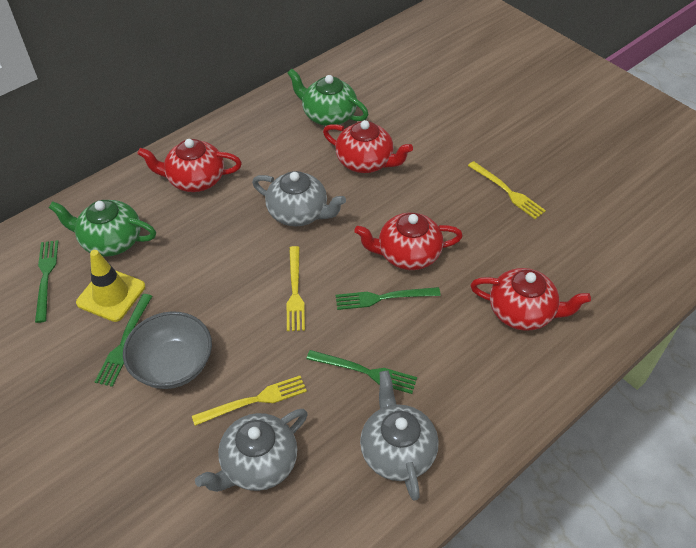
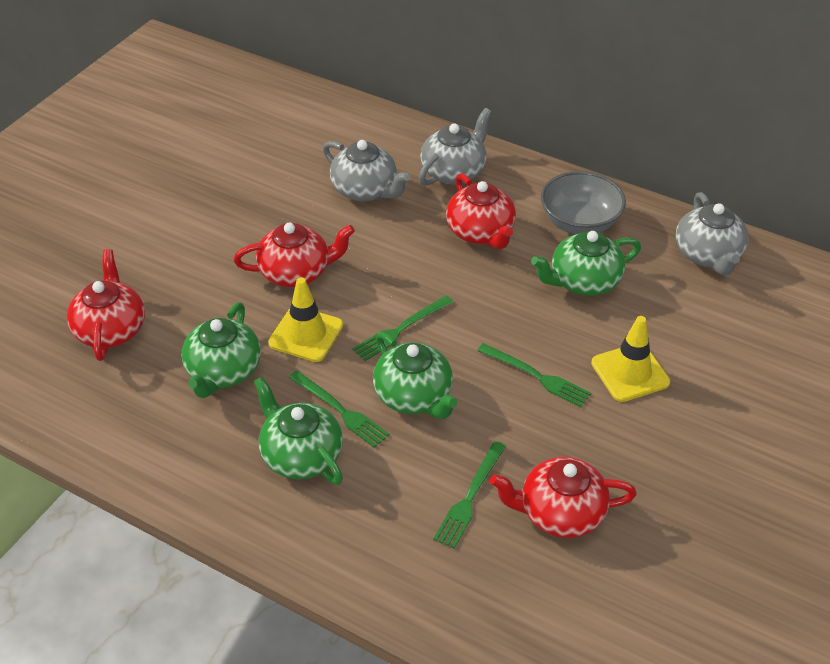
green teapot: 2 -> 4
yellow fork: 3 -> 0
yellow traffic cone: 1 -> 2

